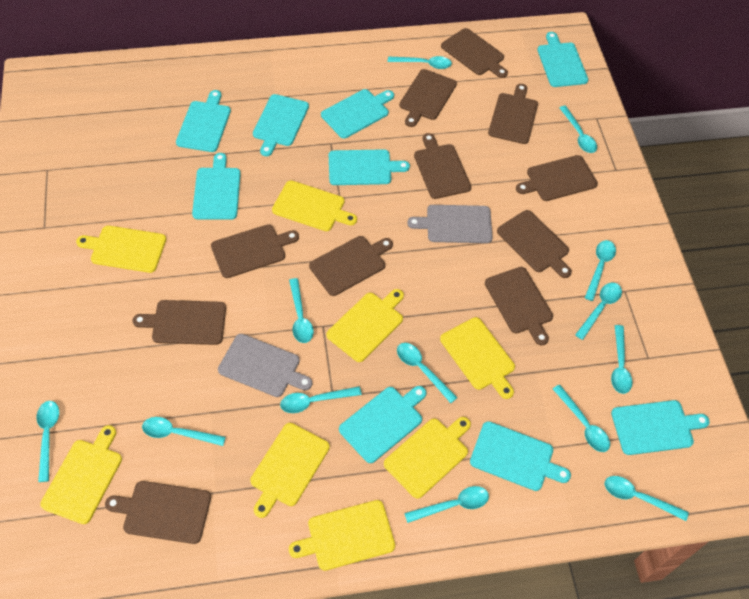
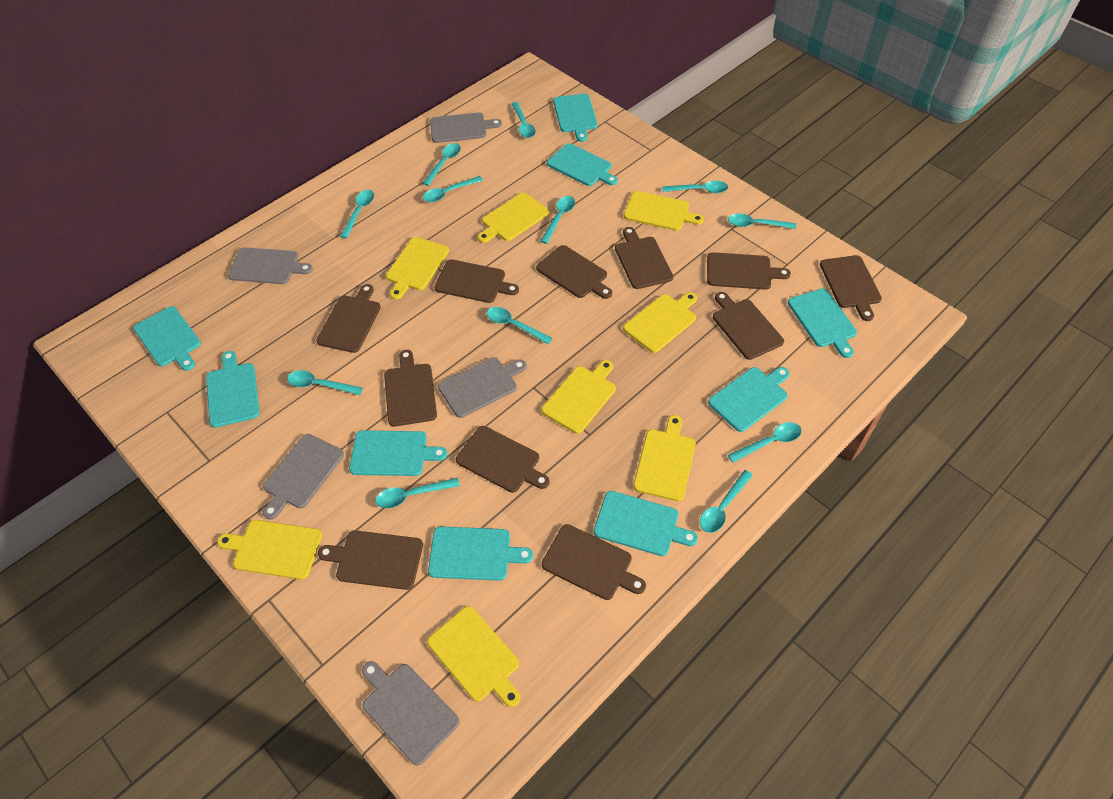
grey cutting board: 2 -> 5
turquoise spoon: 13 -> 12

